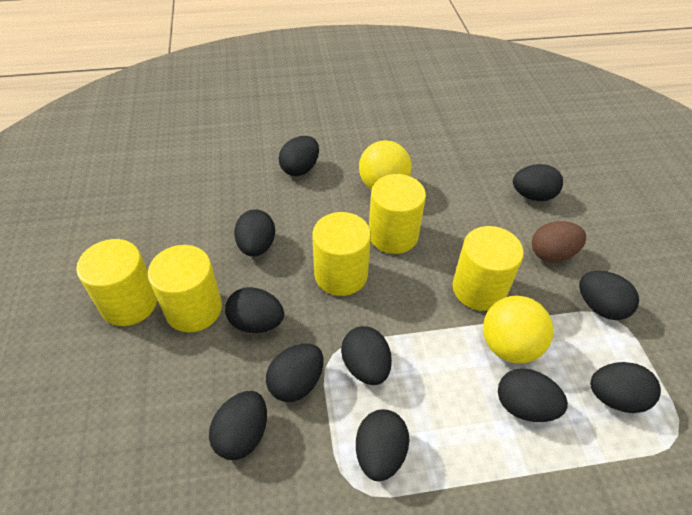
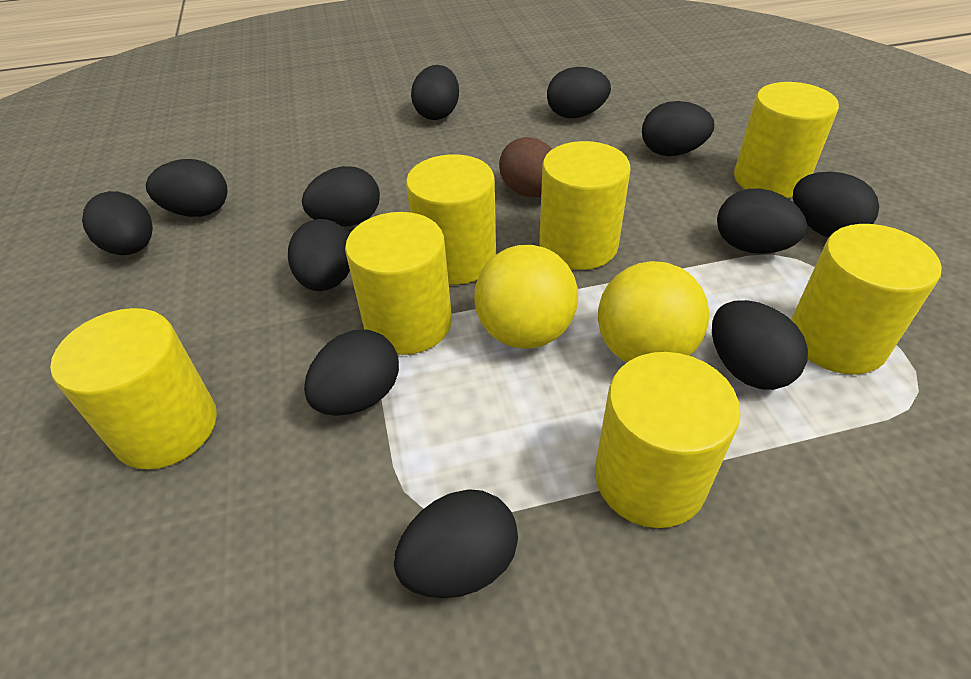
black egg: 11 -> 12
yellow cylinder: 5 -> 7

